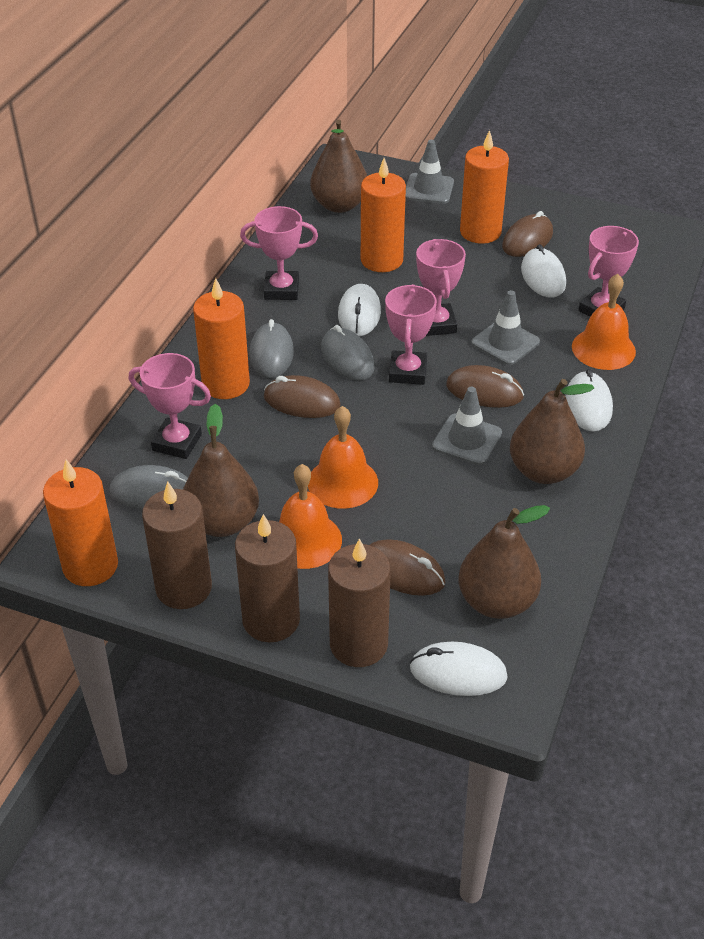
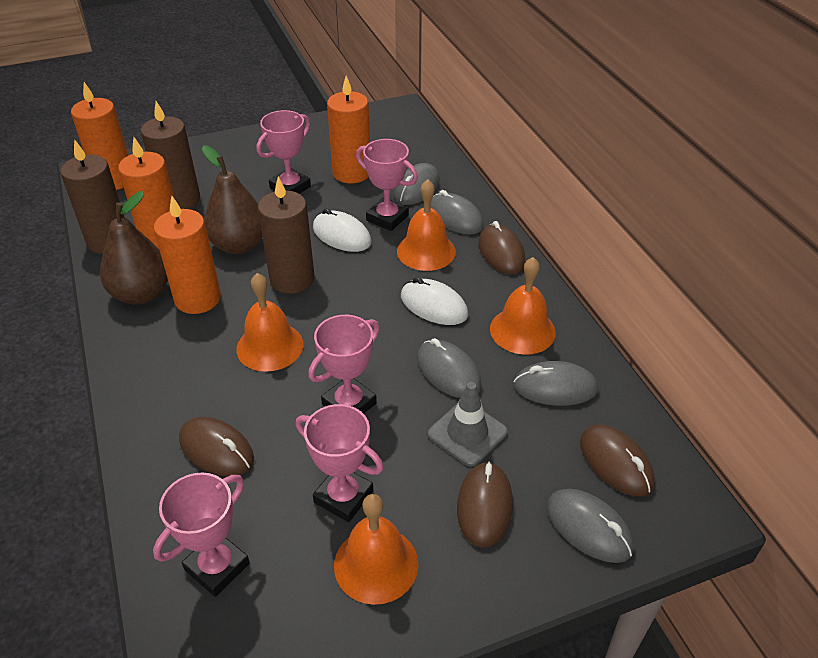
brown pear: 4 -> 2
grey mouse: 3 -> 5
grey traffic cone: 3 -> 1
orange bell: 3 -> 4
white mouse: 4 -> 2

